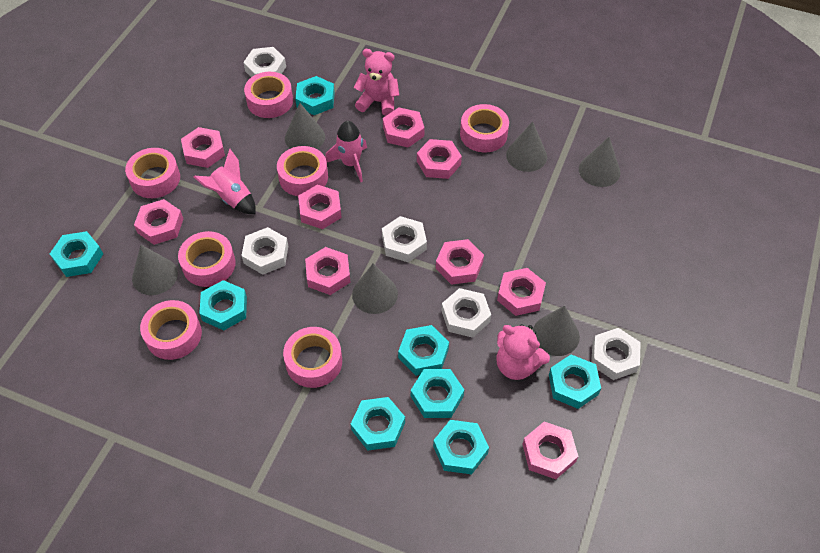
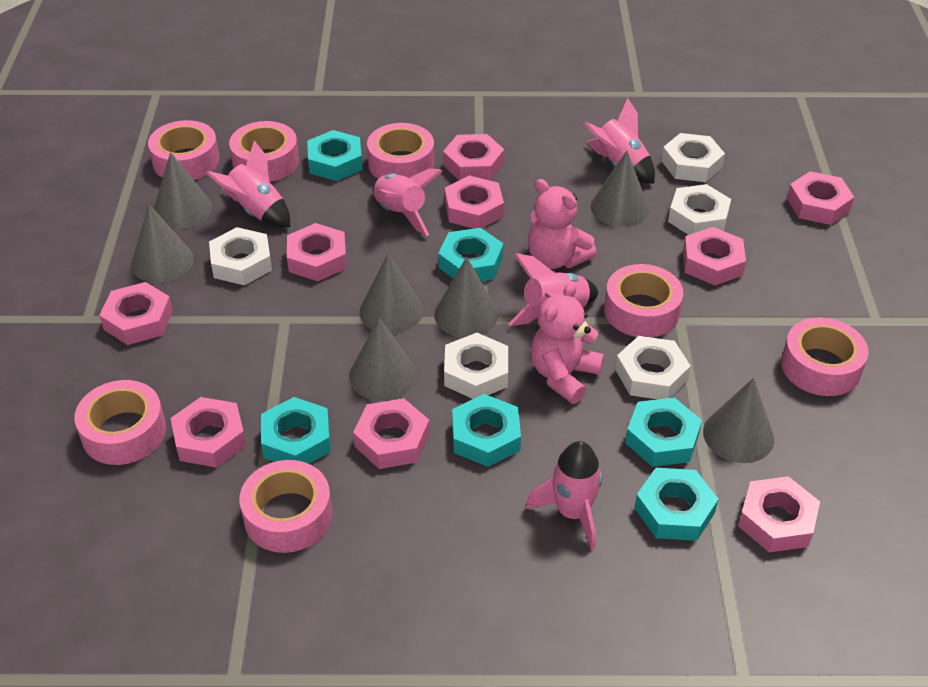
grey cone: 6 -> 7
pink rocket: 2 -> 5
turquoise nut: 8 -> 6

